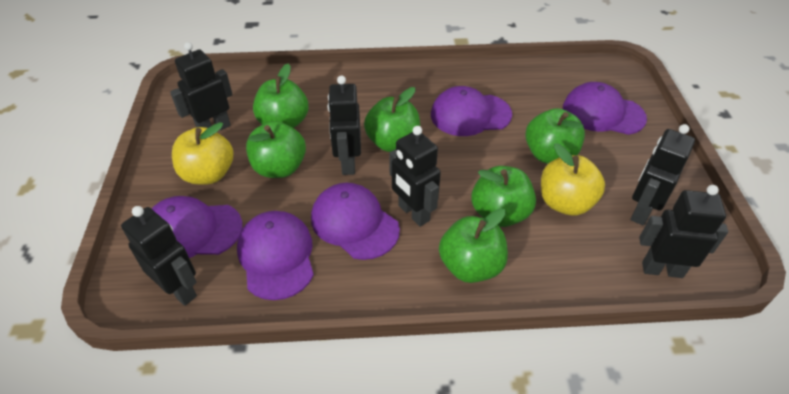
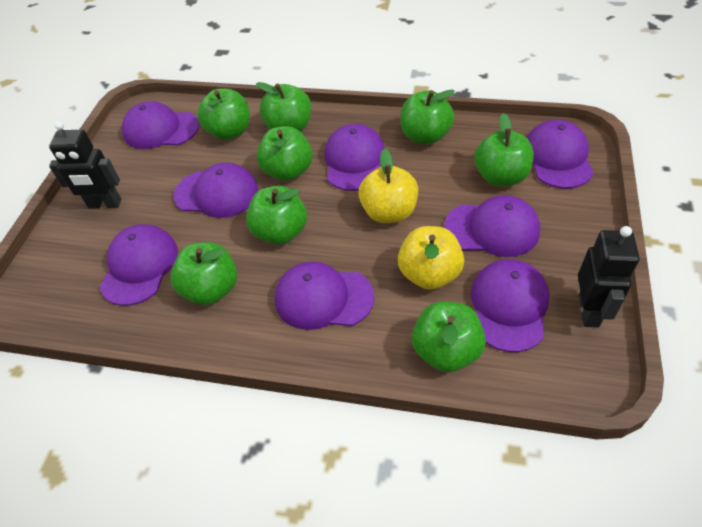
black robot: 6 -> 2
green apple: 6 -> 8
purple cap: 5 -> 8

